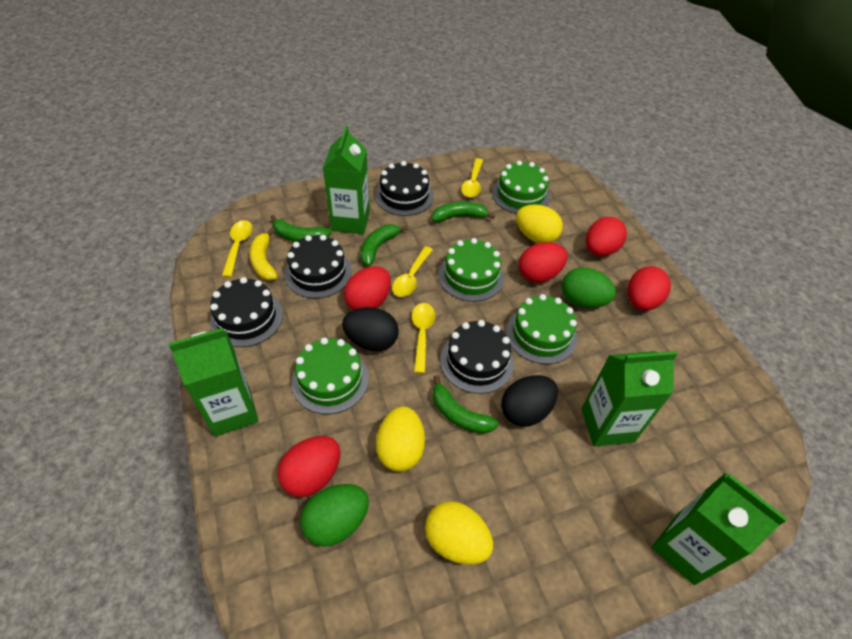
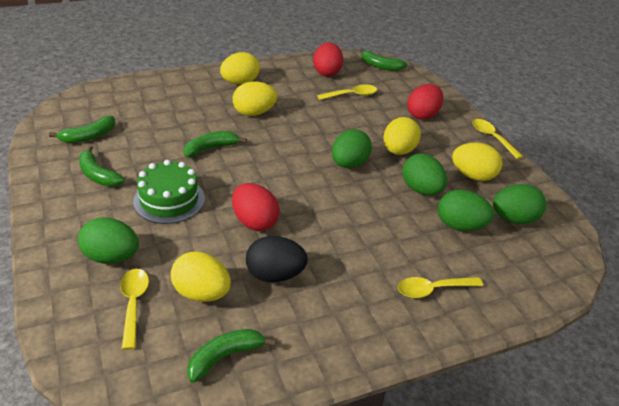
black cake: 4 -> 0
black egg: 2 -> 1
green banana: 4 -> 5
green cake: 4 -> 1
green carton: 4 -> 0
green egg: 2 -> 5
red egg: 5 -> 3
yellow banana: 1 -> 0
yellow egg: 3 -> 5

